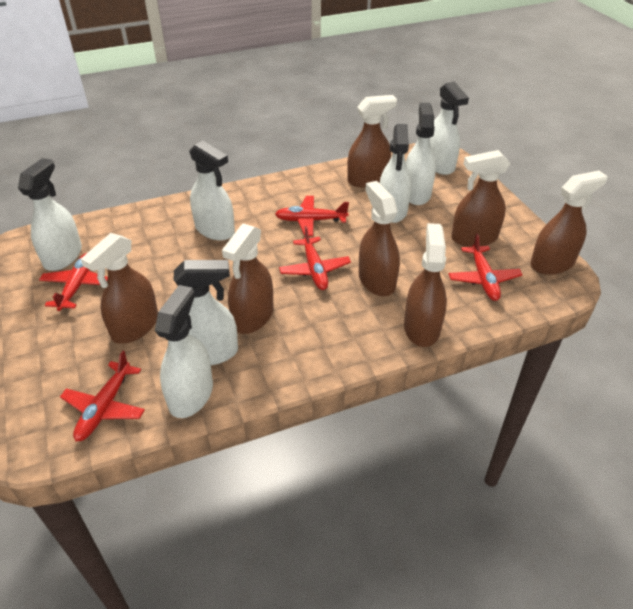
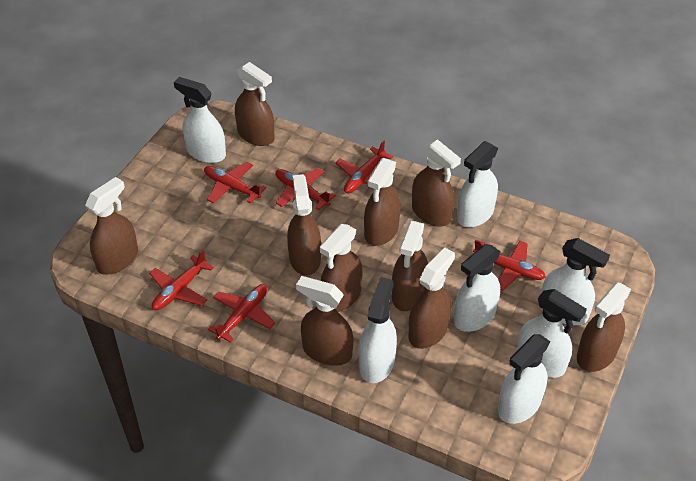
brown spray bottle: 7 -> 10
red plane: 5 -> 6

